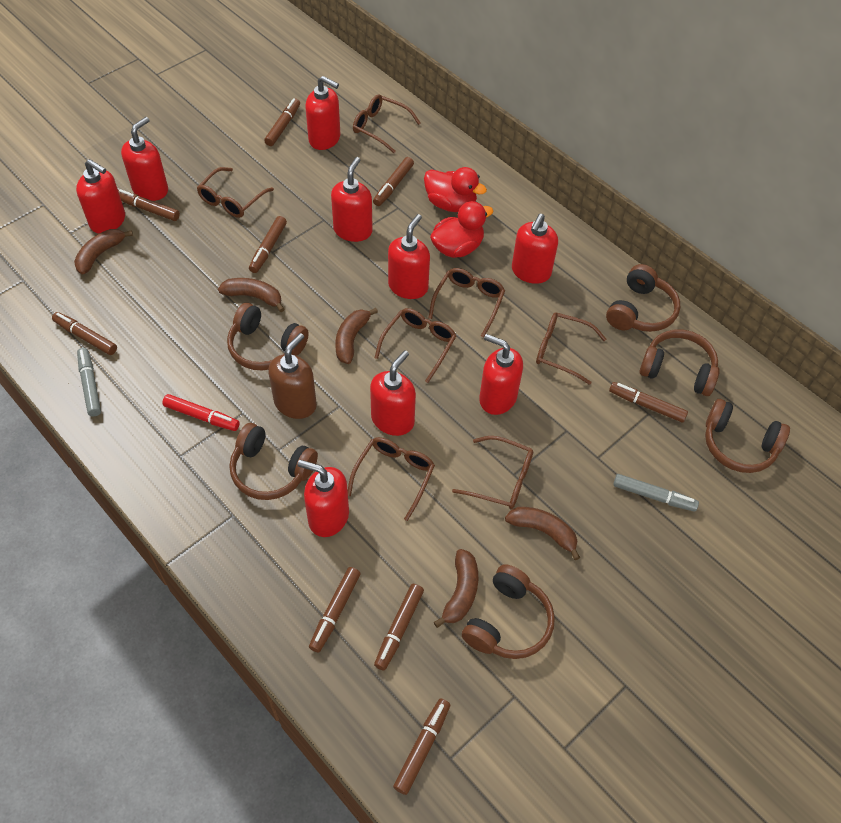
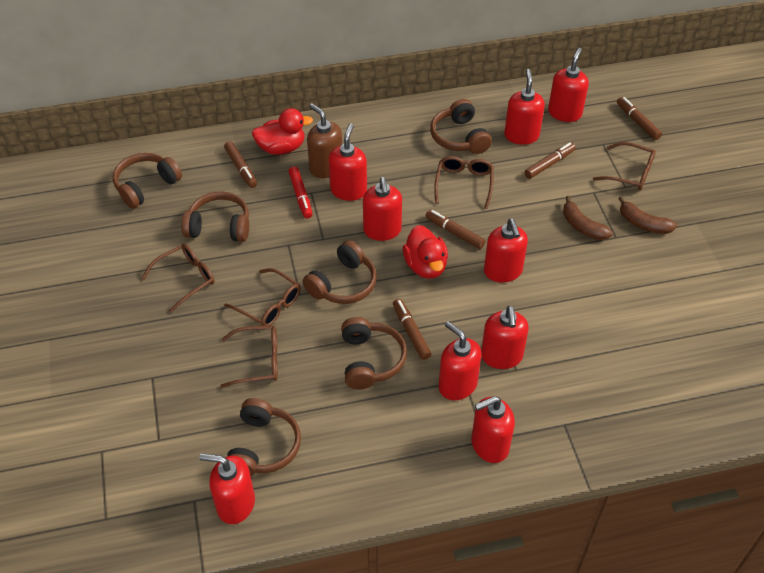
brown banana: 5 -> 2
brown glasses: 7 -> 5
brown marker: 9 -> 5
grey marker: 2 -> 0

